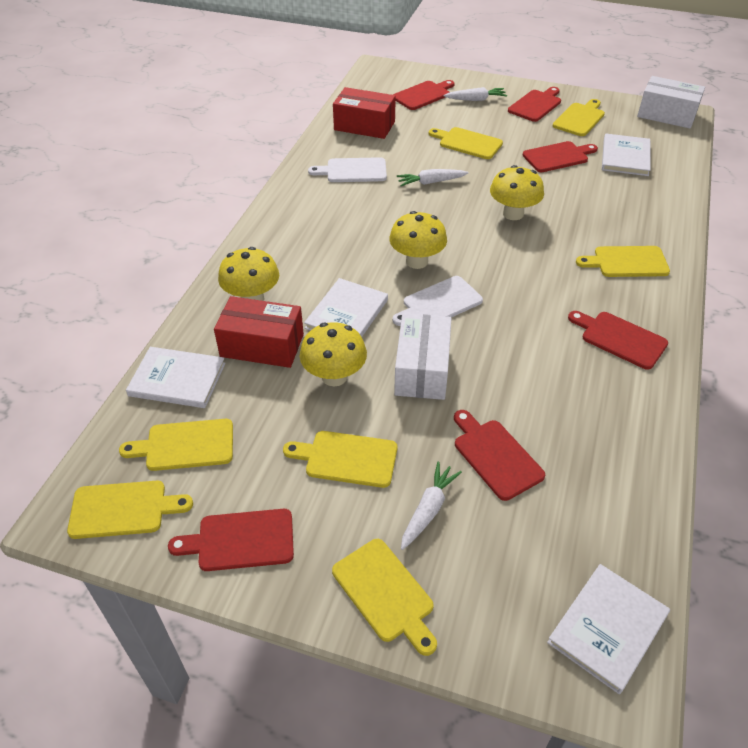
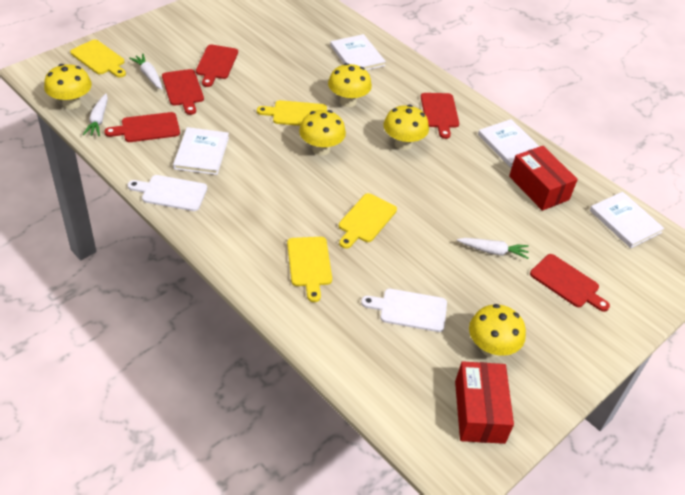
red cutting board: 6 -> 5
white box: 2 -> 0
yellow cutting board: 7 -> 4
yellow mushroom: 4 -> 5

